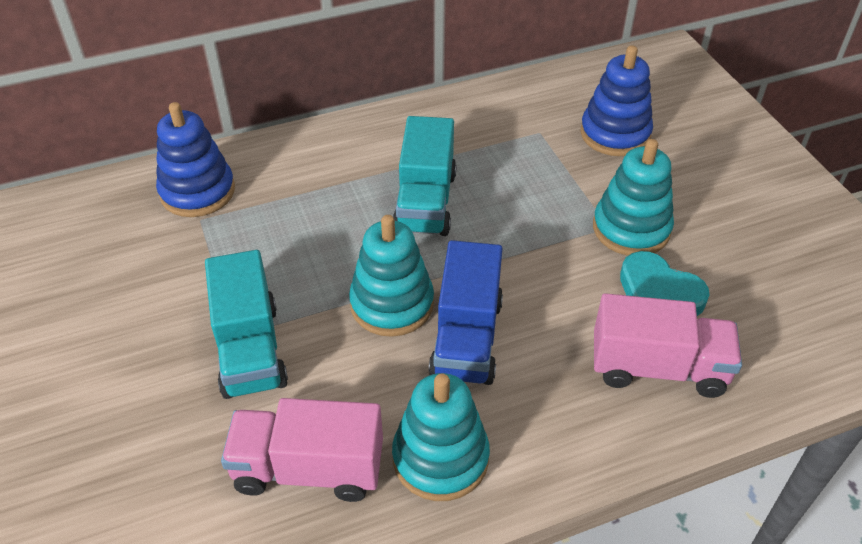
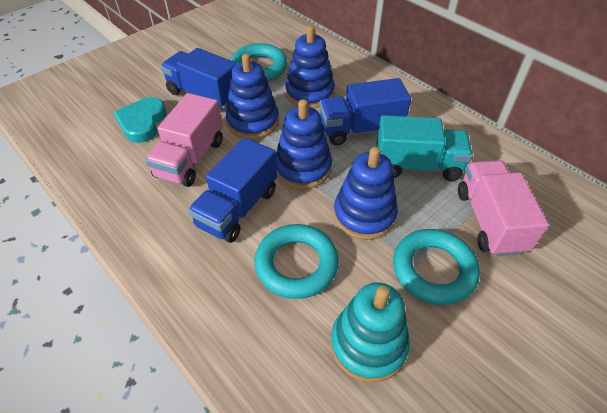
blue stacking toy: 2 -> 4
blue truck: 1 -> 3
turquoise ring: 0 -> 3
turquoise stacking toy: 3 -> 1
turquoise truck: 2 -> 1

